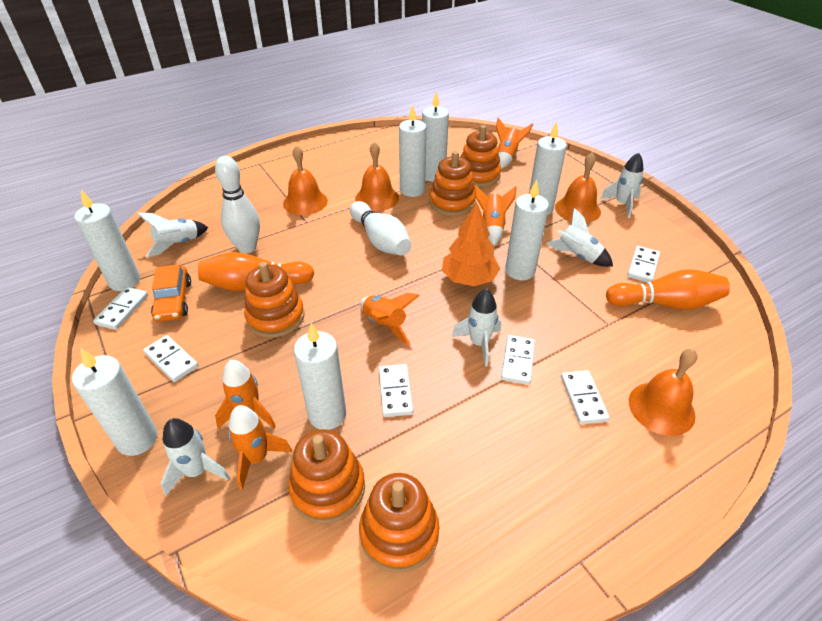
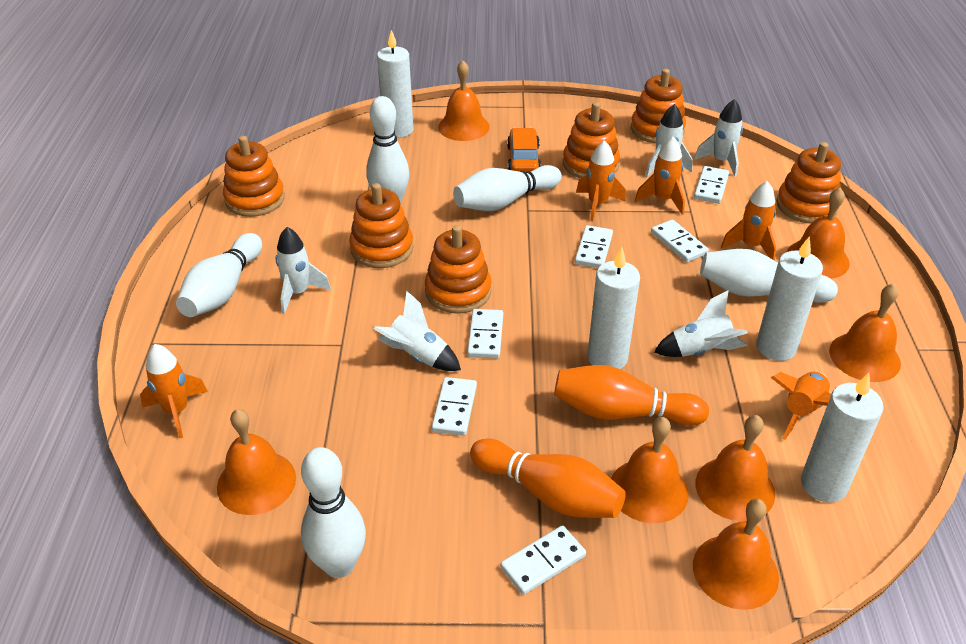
orange bell: 4 -> 7
orange stacking toy: 5 -> 6
orange tree: 1 -> 0
white bowling pin: 2 -> 5
white candle: 7 -> 4

